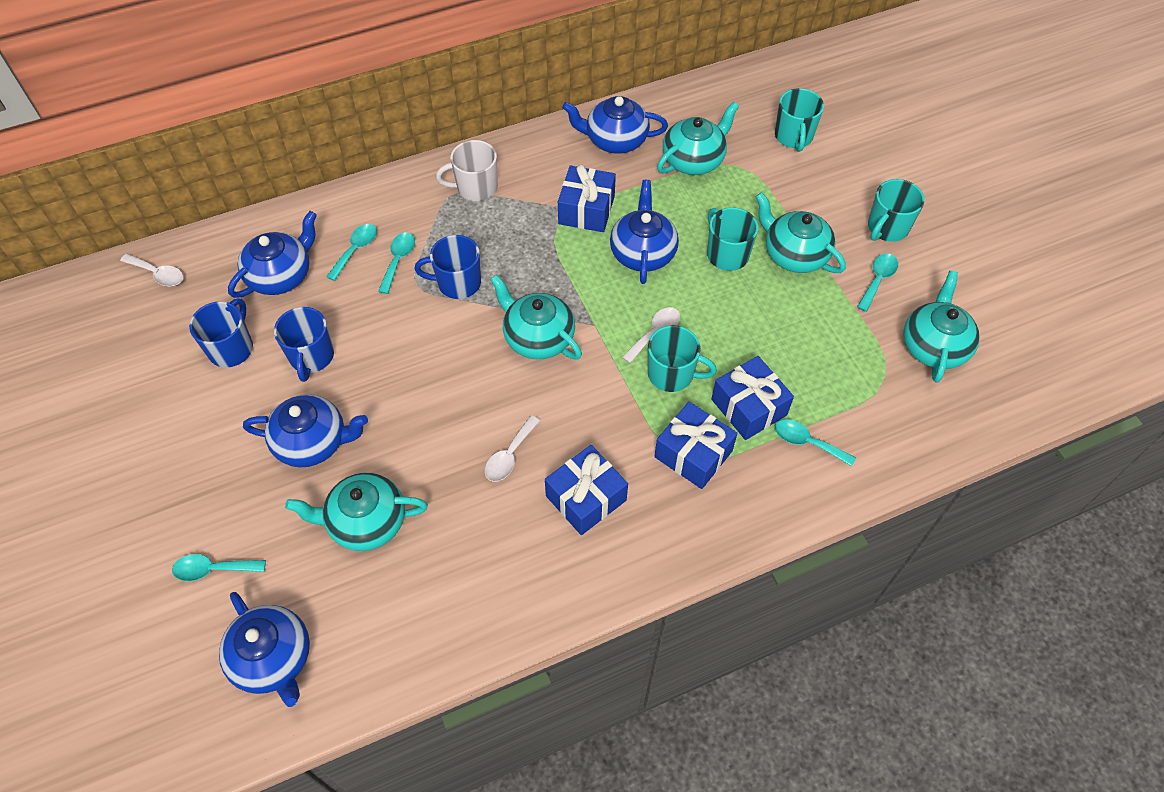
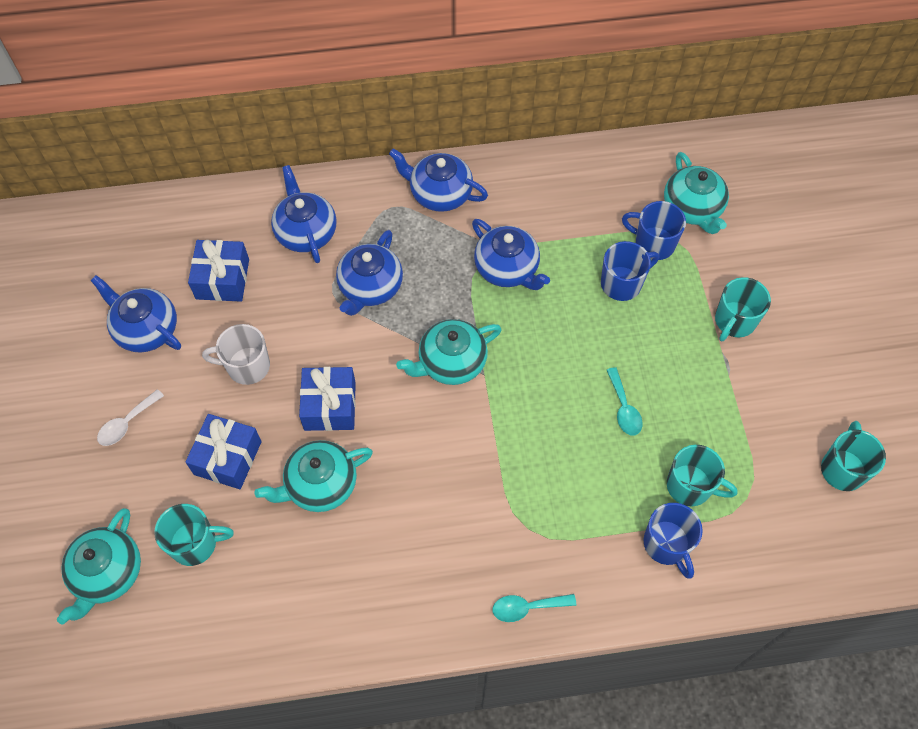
blue gift: 4 -> 3
turquoise spoon: 5 -> 2
turquoise teapot: 5 -> 4
white spoon: 3 -> 1

